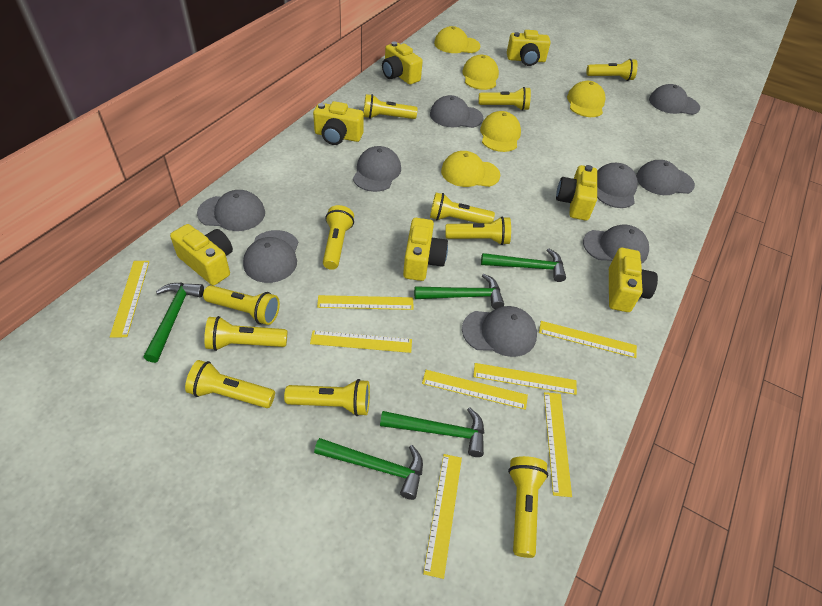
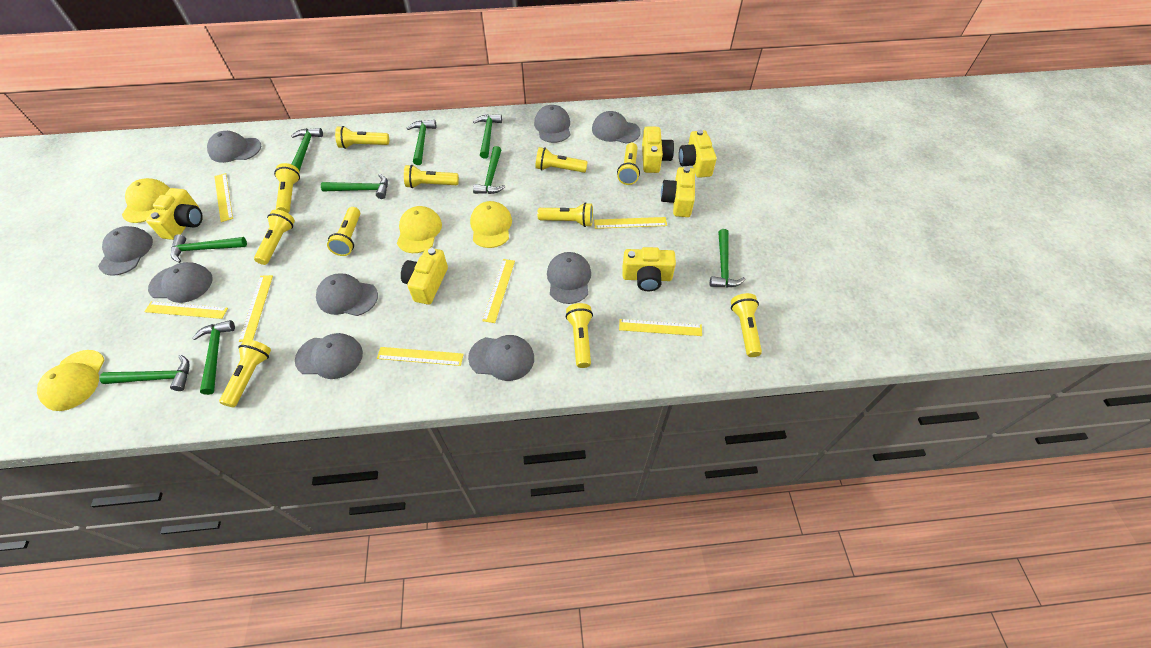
green hammer: 5 -> 9
yellow camera: 7 -> 6
yellow cap: 5 -> 4
yellow ruler: 8 -> 7

